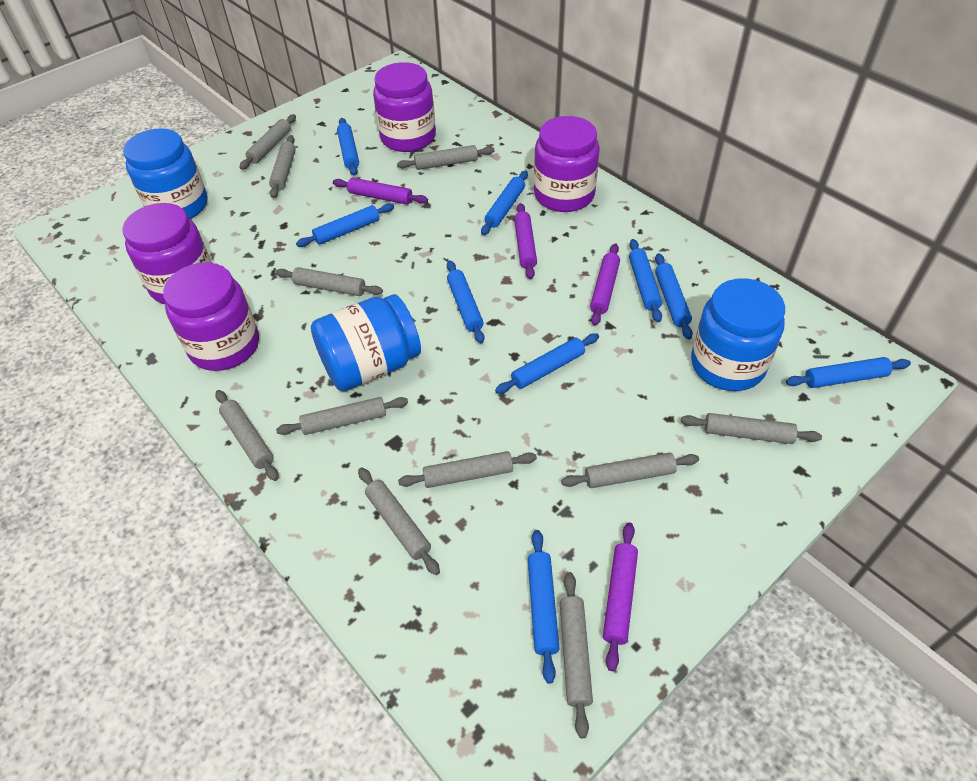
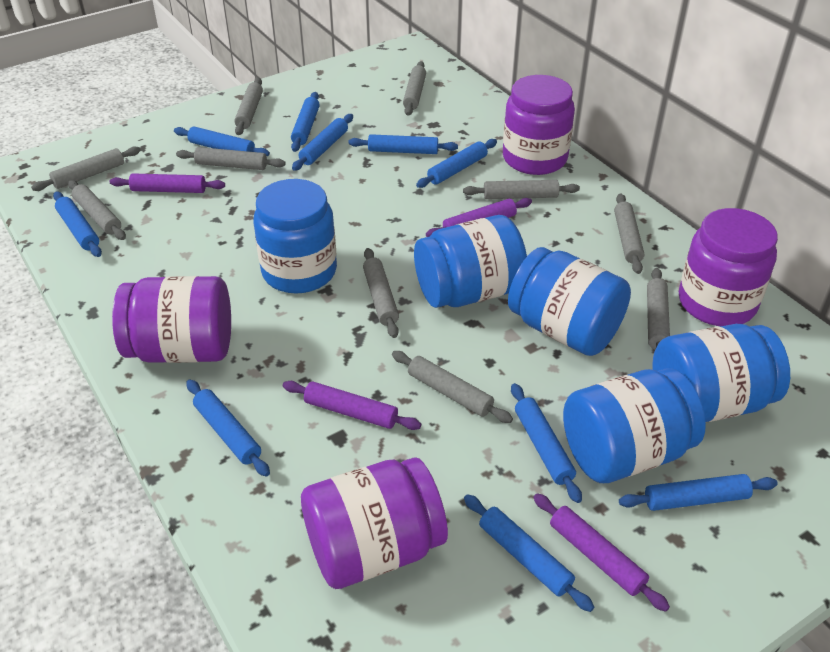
blue jar: 3 -> 5
blue rolling pin: 9 -> 10
grey rolling pin: 11 -> 10

